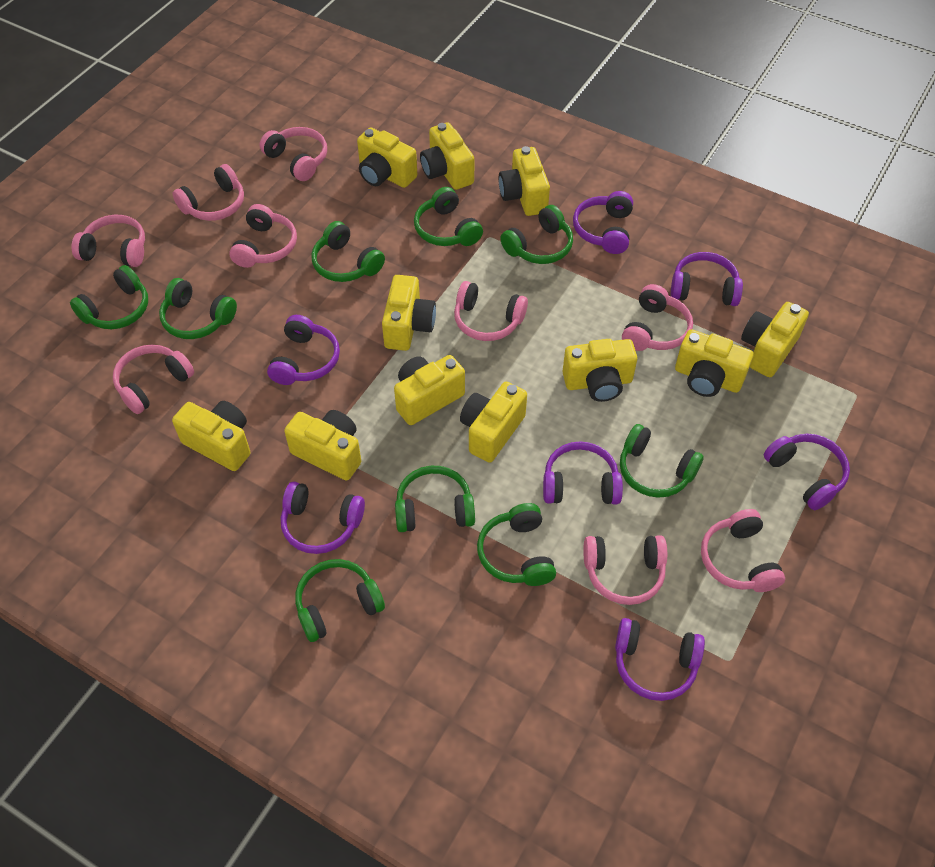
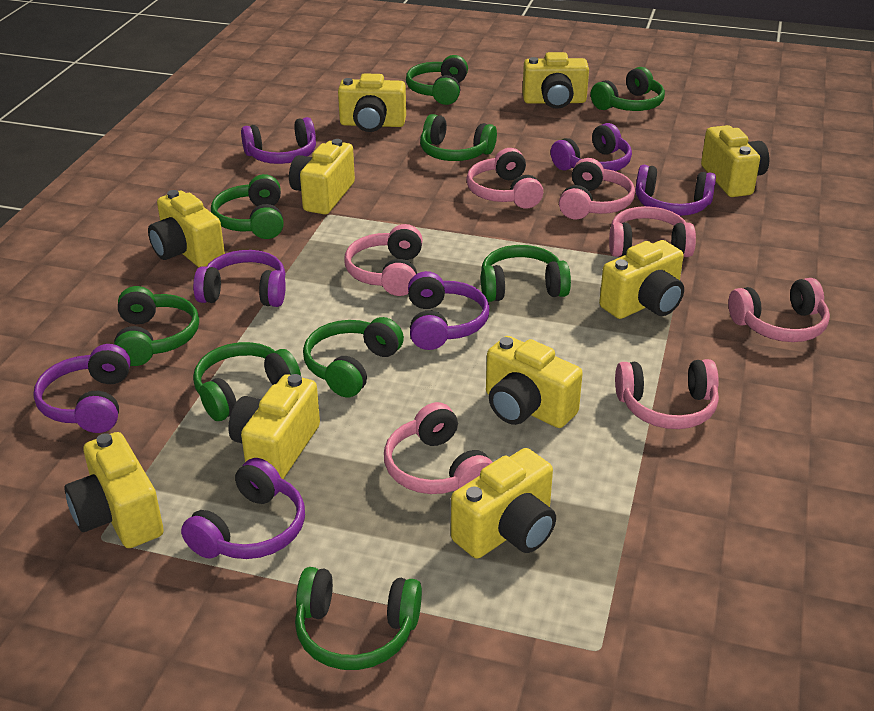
pink headphones: 9 -> 7
yellow camera: 11 -> 10

